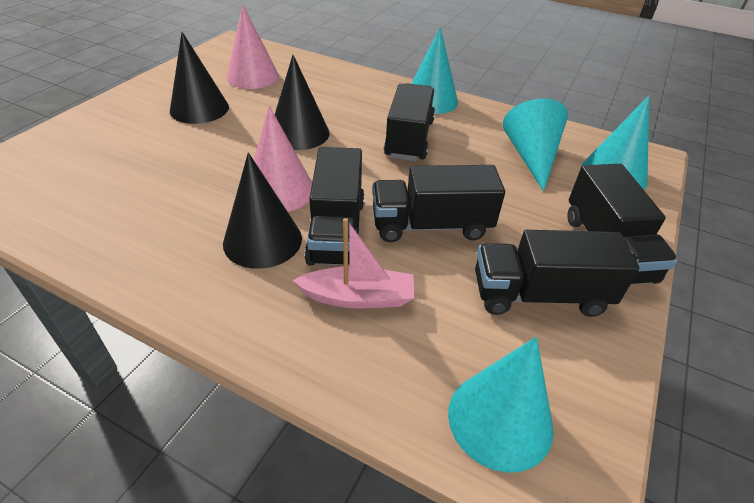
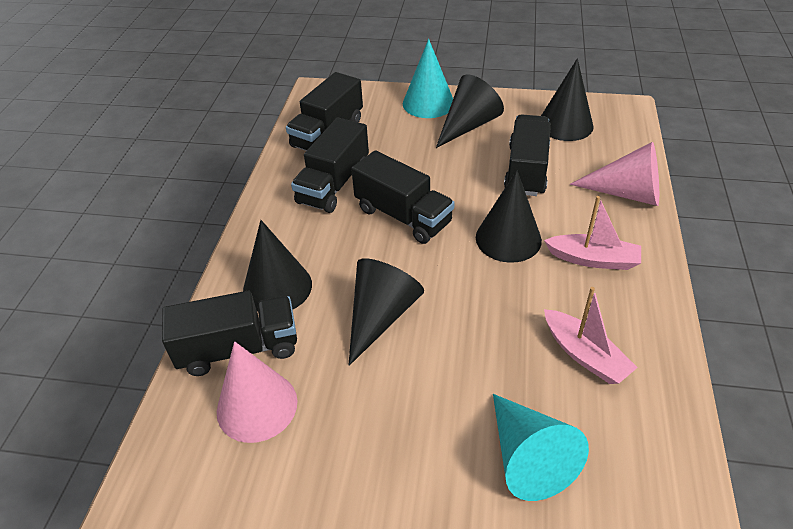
black cone: 3 -> 5
pink boat: 1 -> 2
turquoise cone: 4 -> 2

